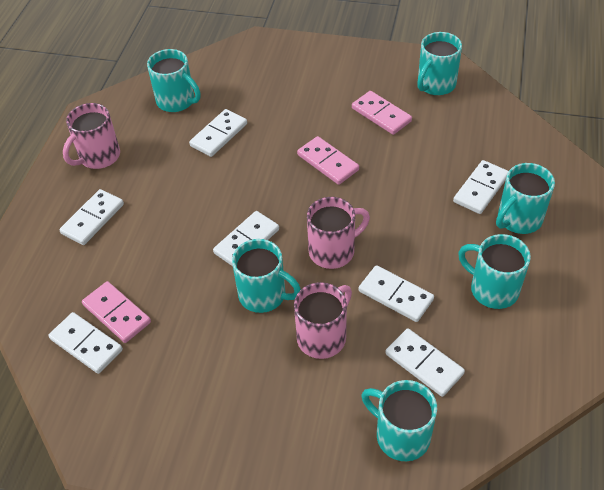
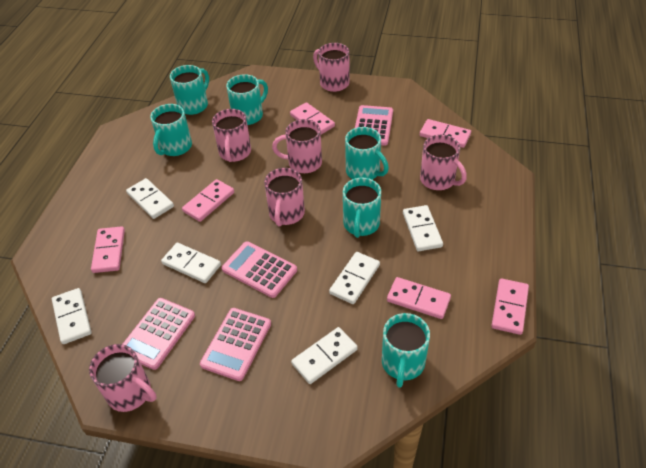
pink calculator: 0 -> 4
pink domino: 3 -> 6
pink mug: 3 -> 6
white domino: 7 -> 6

